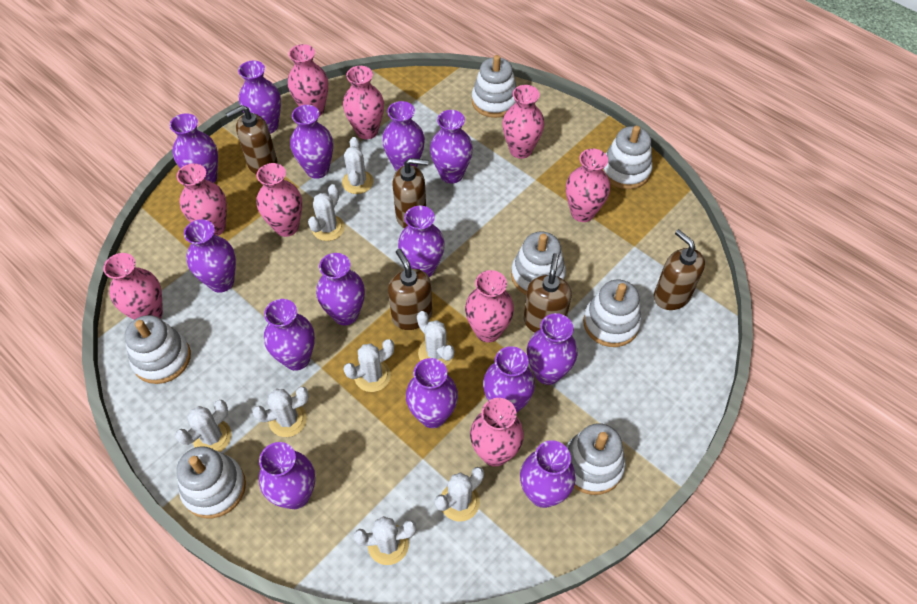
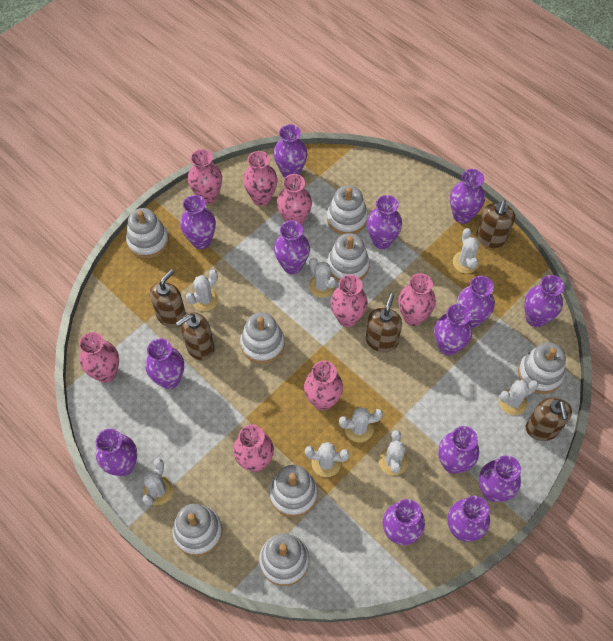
pink vase: 9 -> 8
white stacking toy: 7 -> 8

